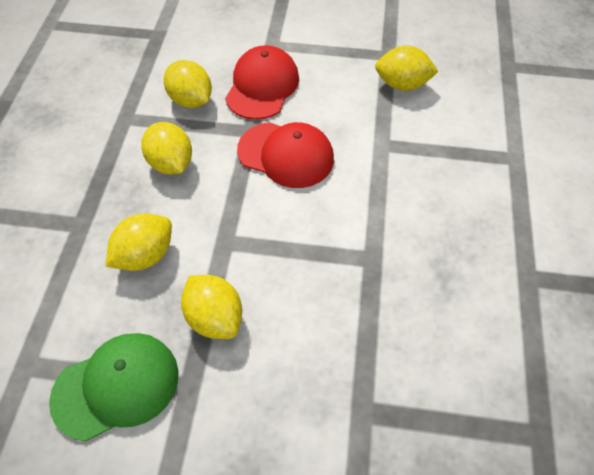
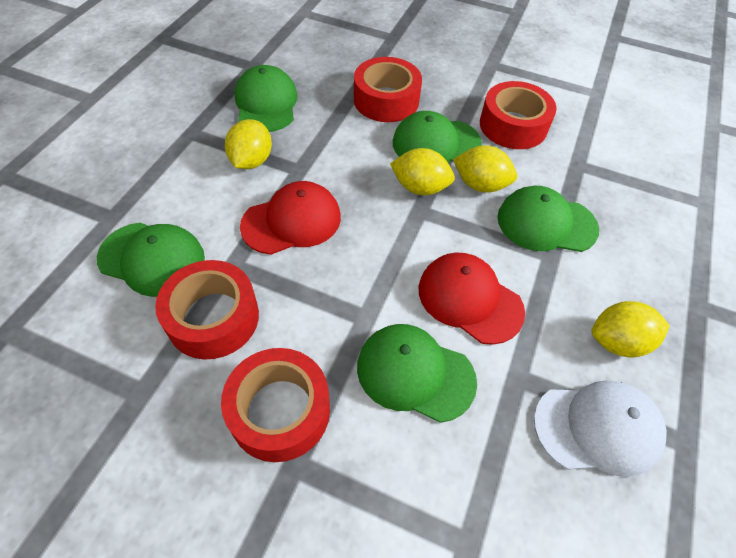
green cap: 1 -> 5
red tape: 0 -> 4
white cap: 0 -> 1
yellow lemon: 5 -> 4

